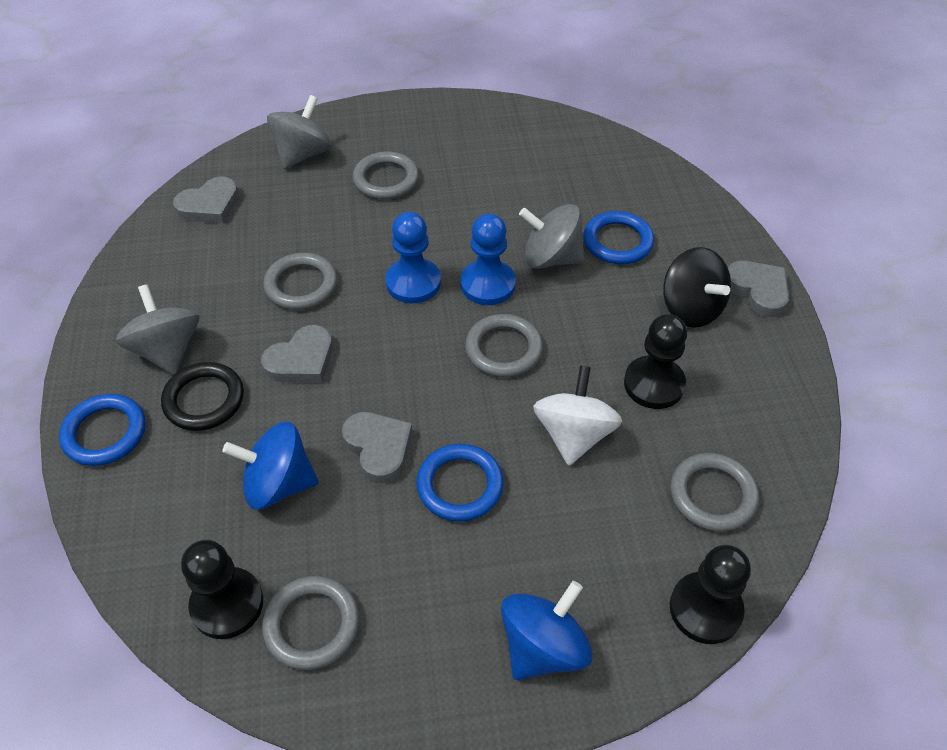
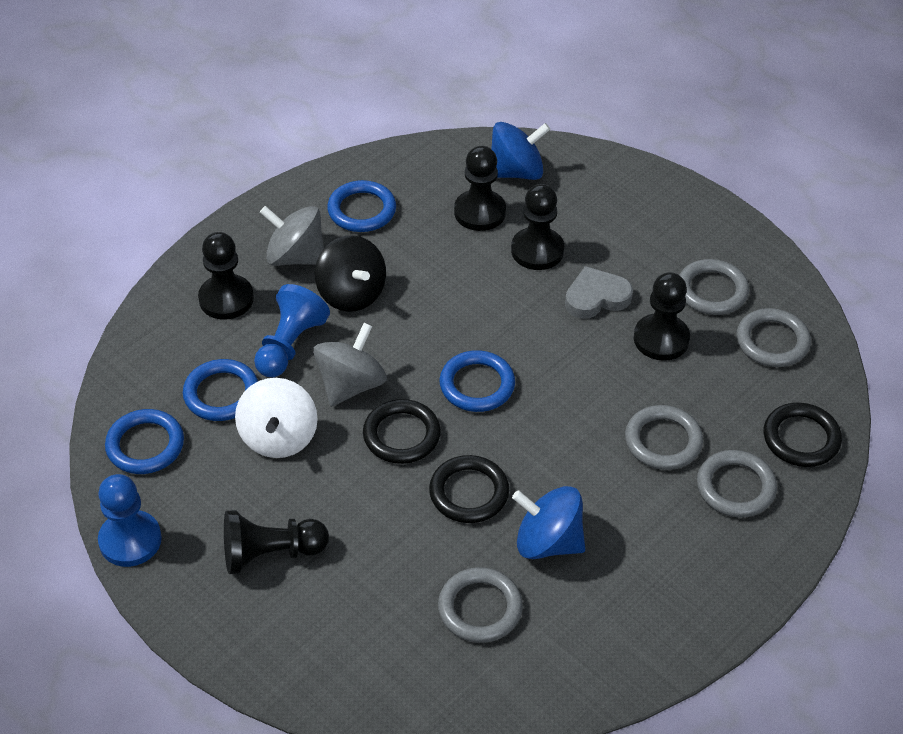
black pawn: 3 -> 5
black ring: 1 -> 3
blue ring: 3 -> 4
grey heart: 4 -> 1
grey spinning top: 3 -> 2

